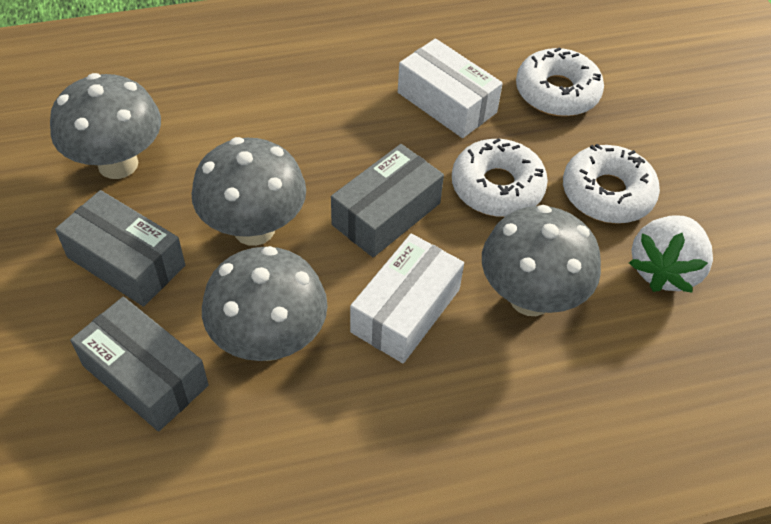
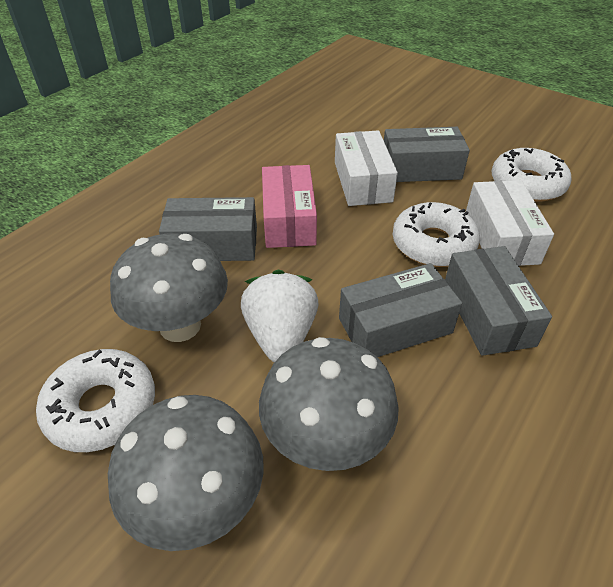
grey box: 3 -> 4
grey mushroom: 4 -> 3
pink box: 0 -> 1

